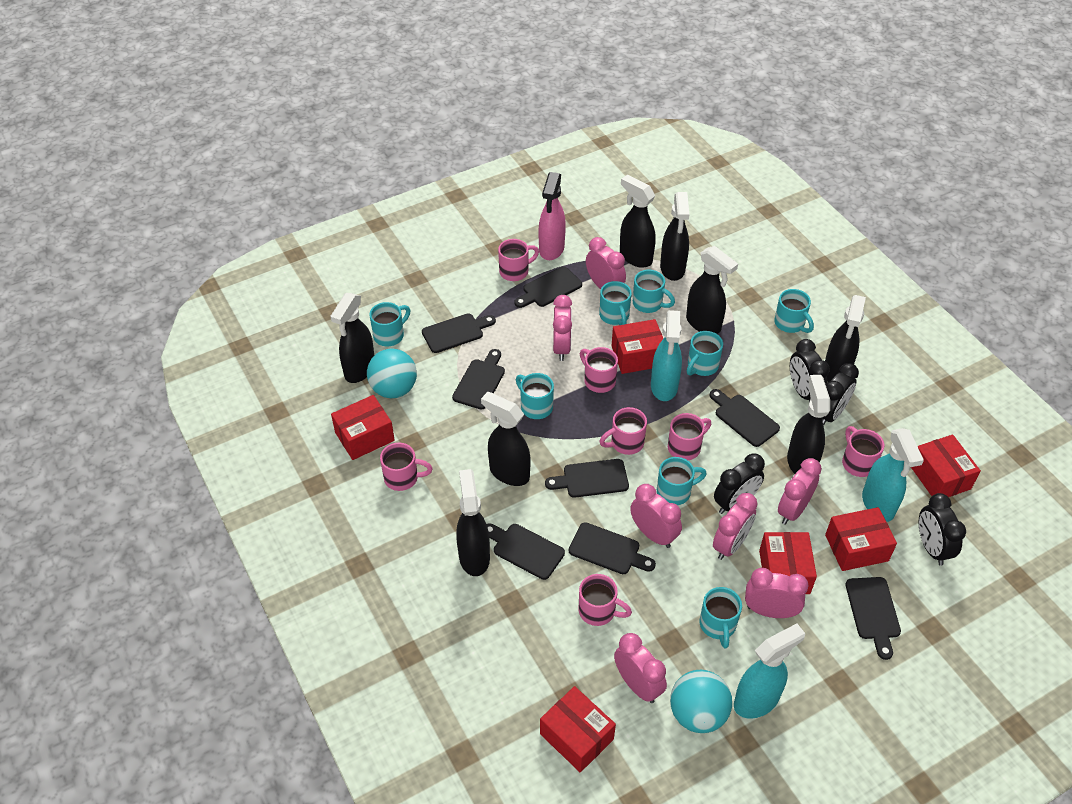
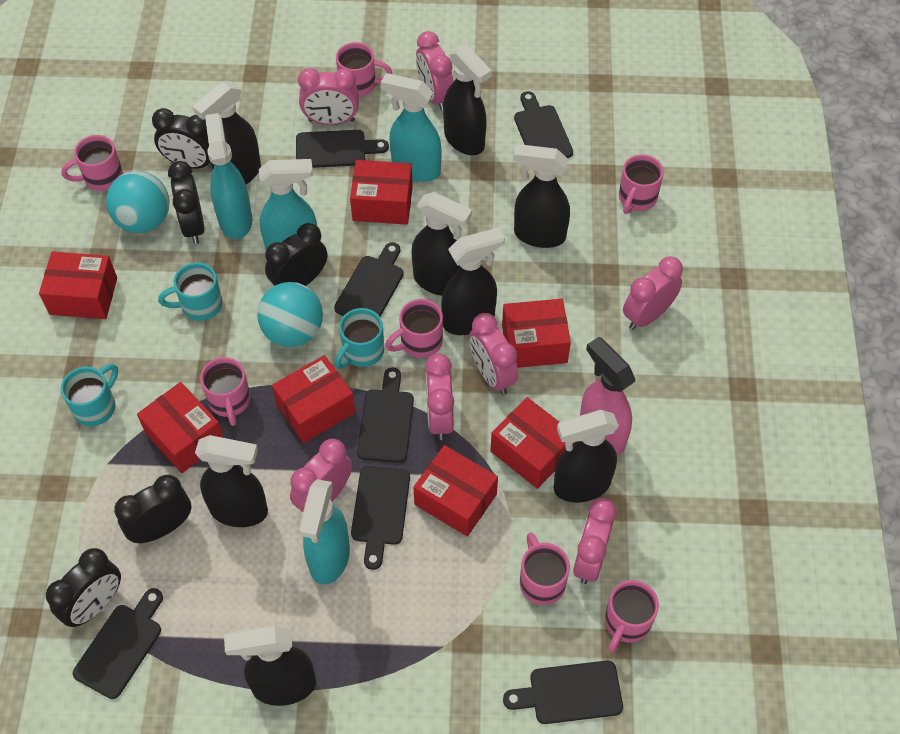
black clock: 4 -> 5
black cutting board: 8 -> 7
red box: 6 -> 7
turquoise mug: 8 -> 3
turquoise spray bottle: 3 -> 4

